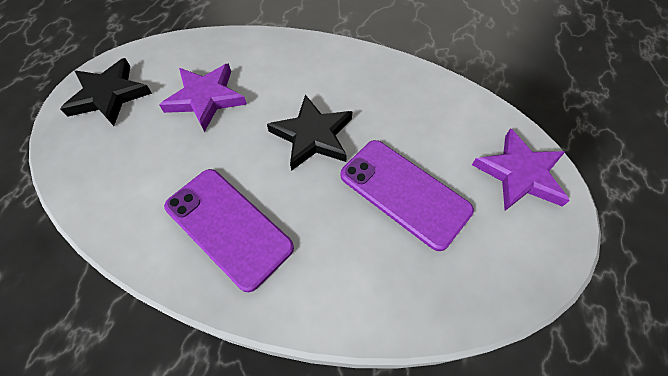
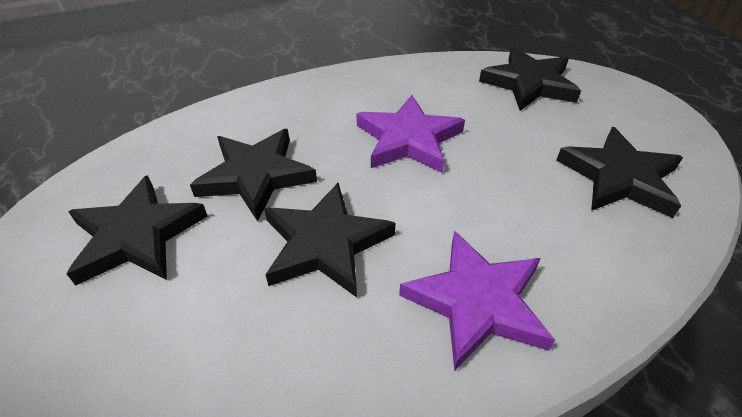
black star: 2 -> 5
purple phone: 2 -> 0

